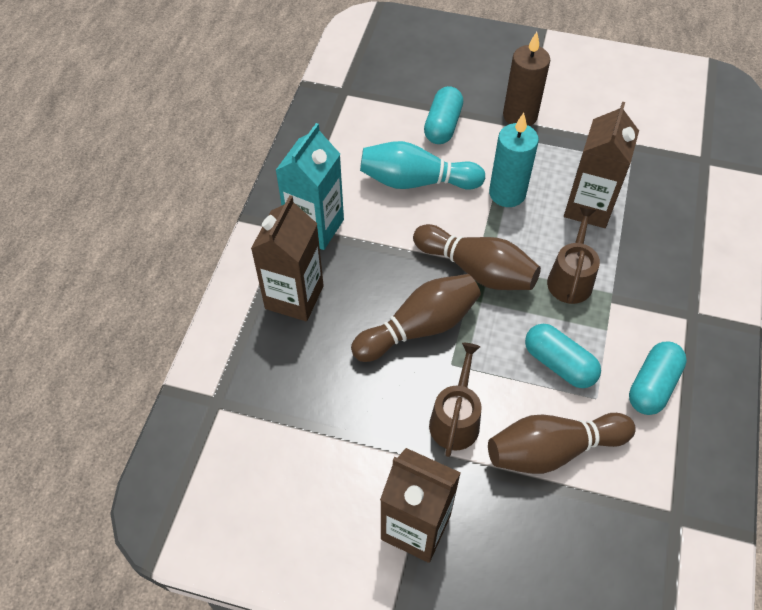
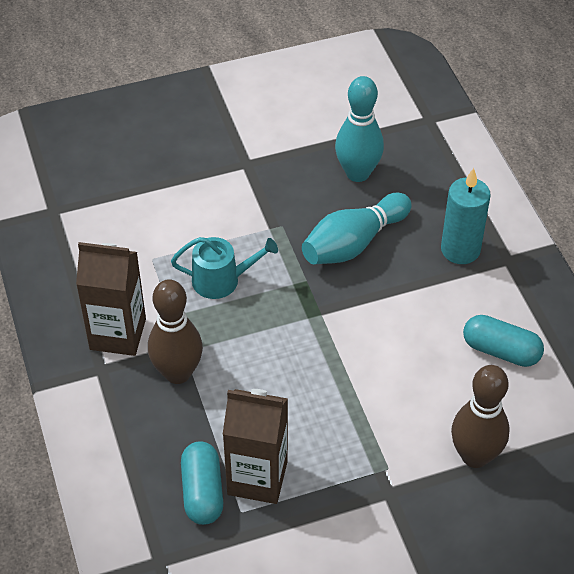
brown bowling pin: 3 -> 2
brown candle: 1 -> 0
brown carton: 3 -> 2
brown watering can: 2 -> 0
turquoise bowling pin: 1 -> 2
turquoise capsule: 3 -> 2
turquoise carton: 1 -> 0
turquoise watering can: 0 -> 1

